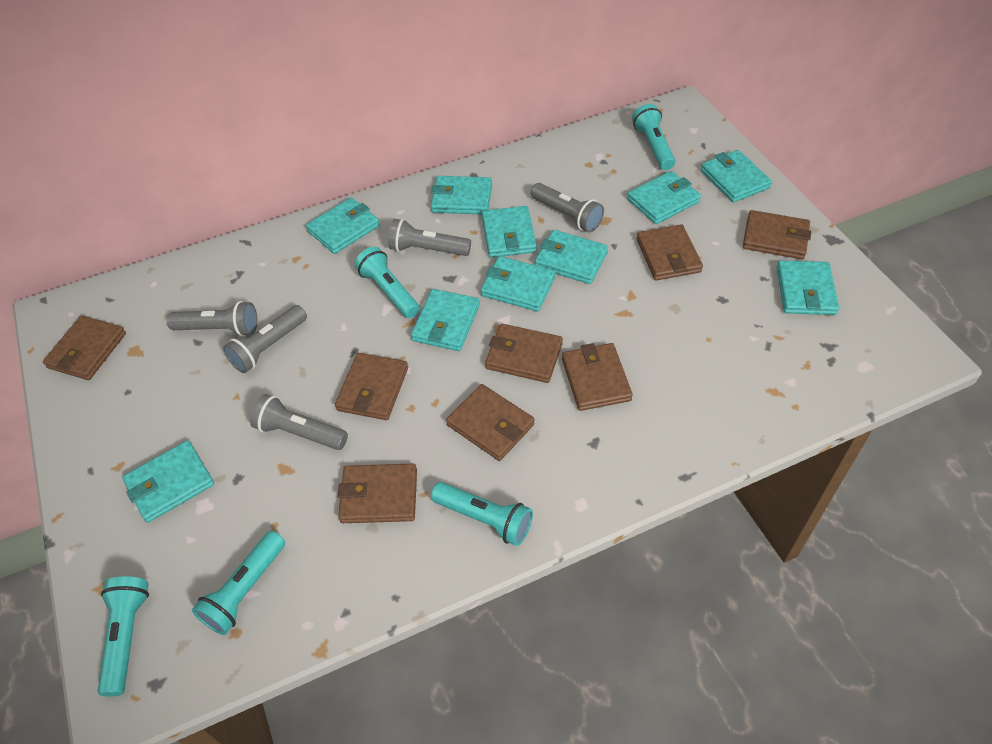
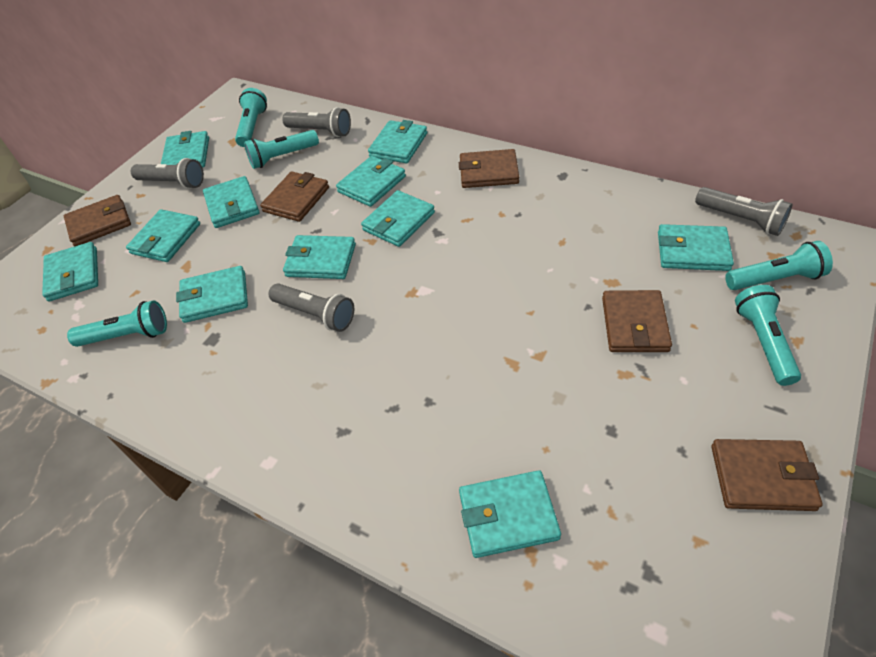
brown wallet: 8 -> 5
grey flashlight: 5 -> 4
turquoise wallet: 10 -> 11

